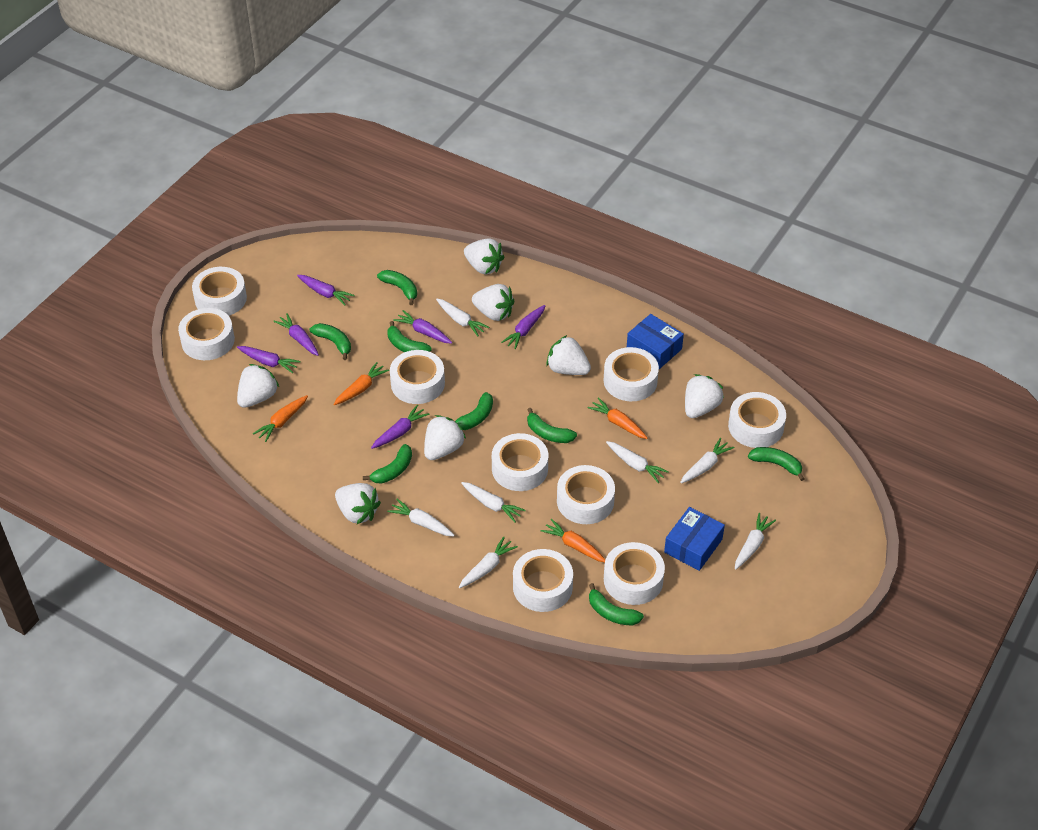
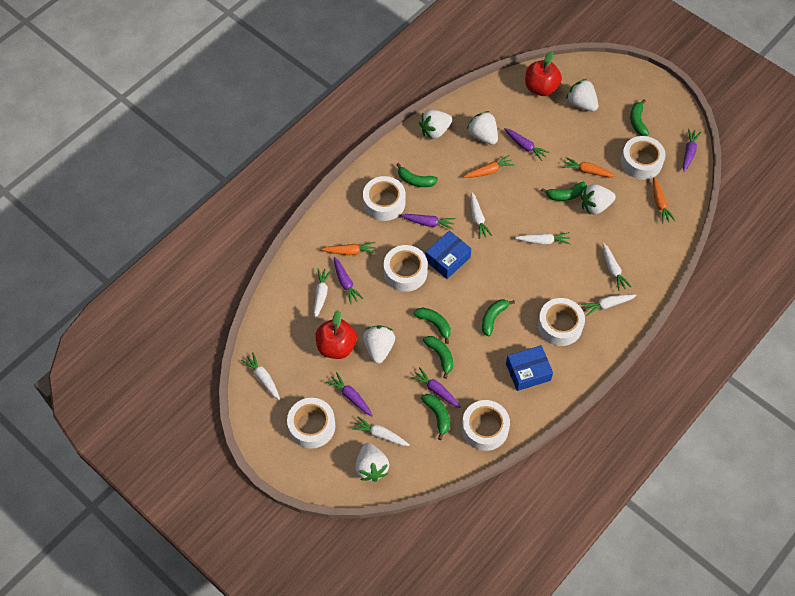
green banana: 8 -> 7
red apple: 0 -> 2
white strawberry: 7 -> 6
white tape: 9 -> 6

